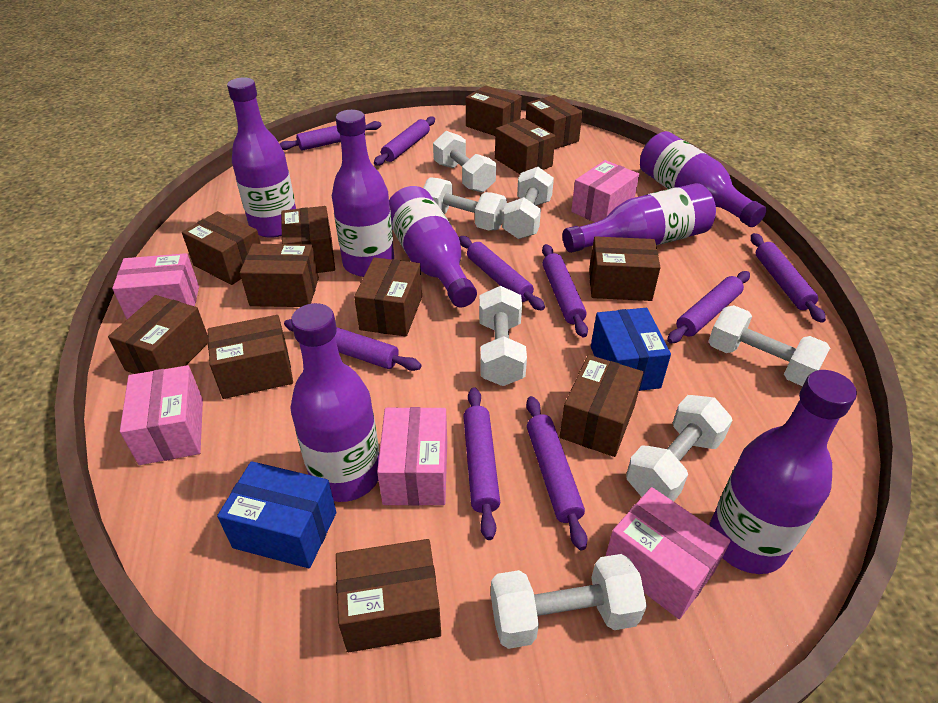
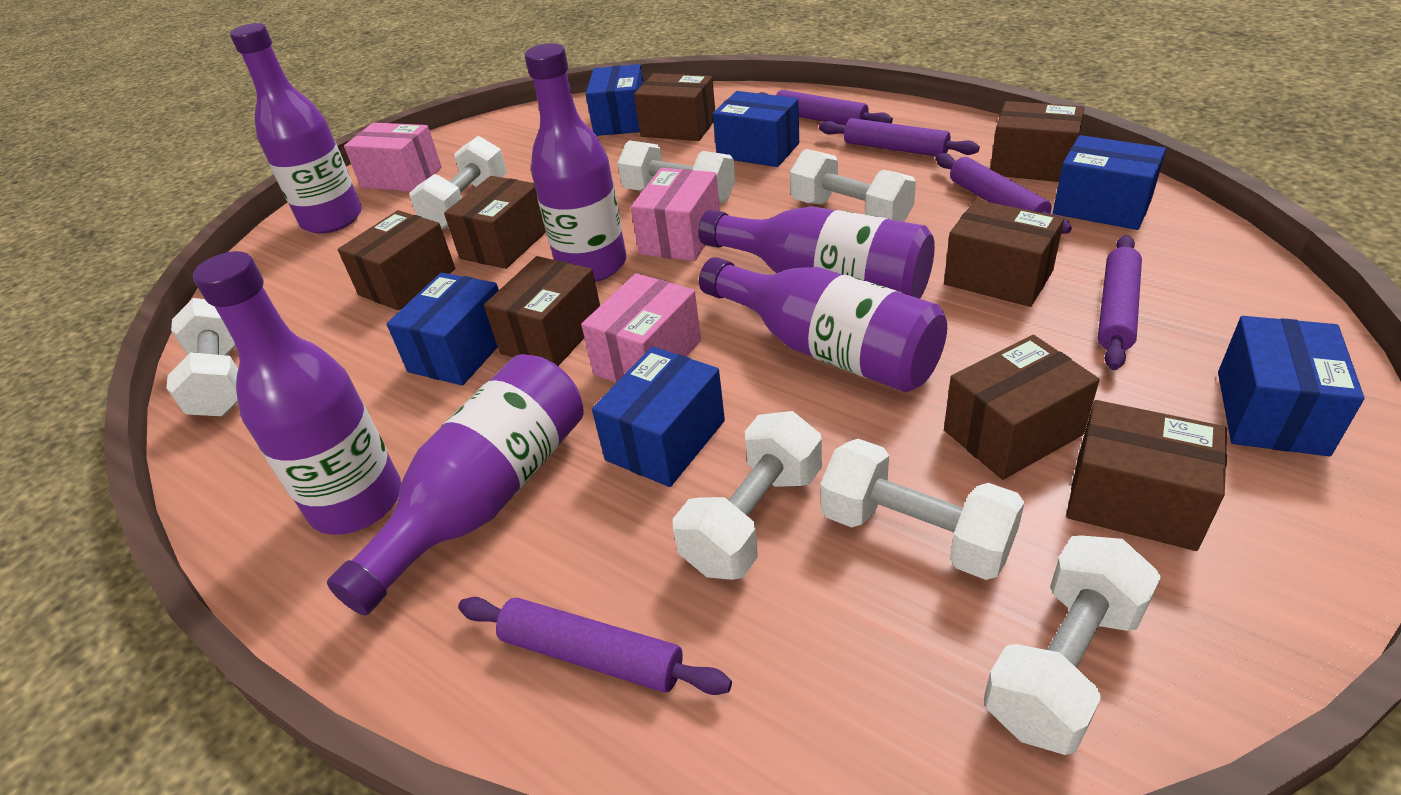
blue box: 2 -> 6
brown box: 12 -> 8
pink box: 5 -> 3
purple bottle: 7 -> 6
purple rolling pin: 9 -> 5

